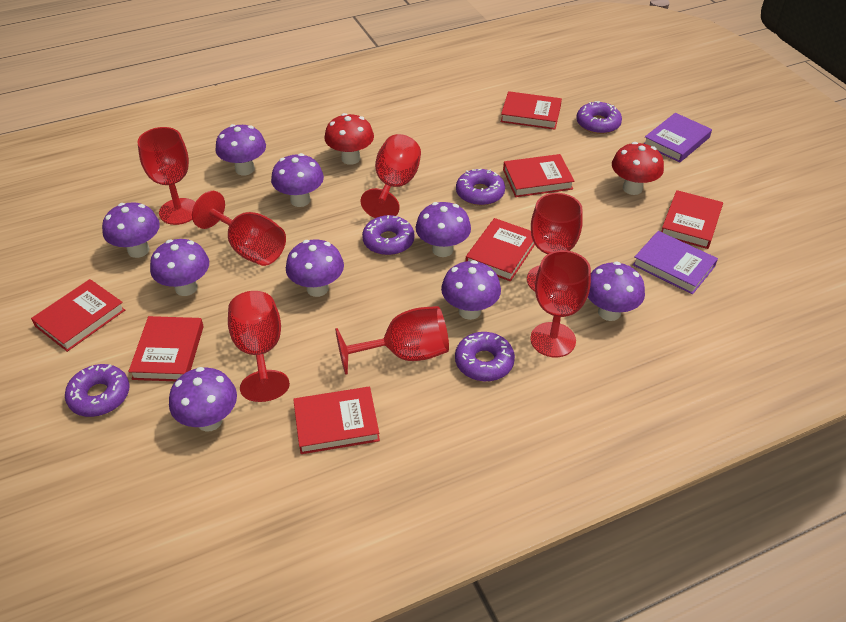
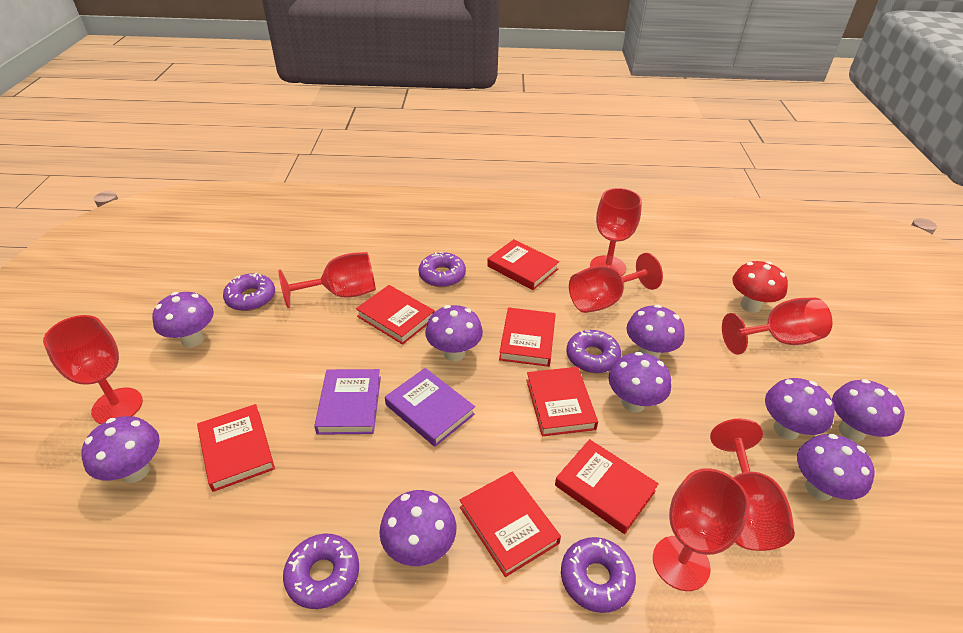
red mushroom: 2 -> 1

